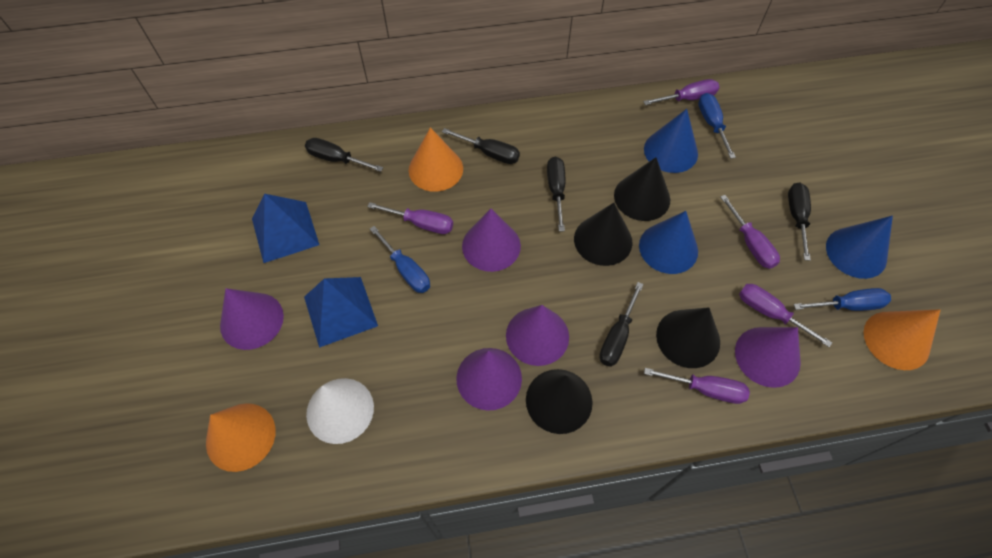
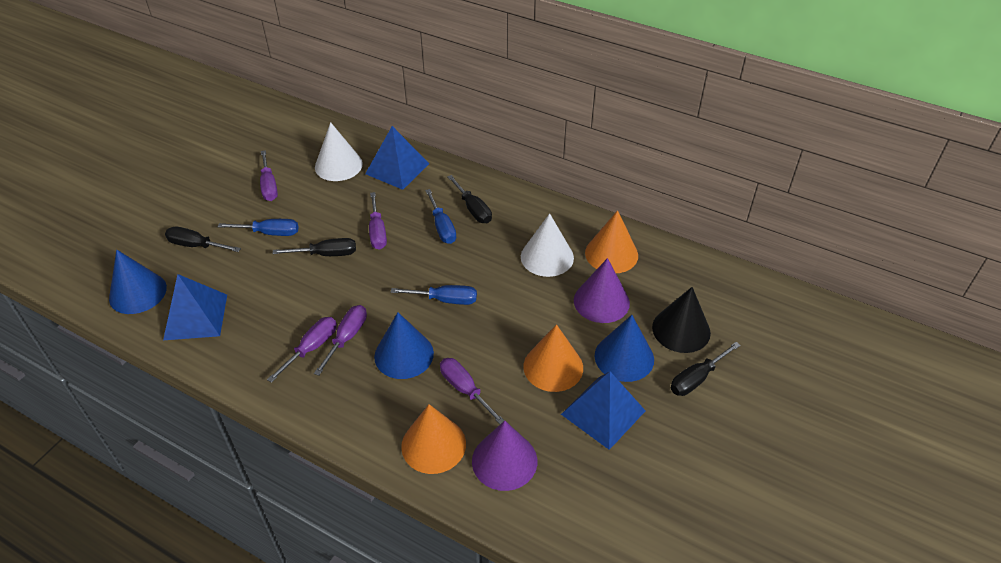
black cone: 4 -> 1
black screwdriver: 5 -> 4
blue pyramid: 2 -> 3
purple cone: 5 -> 2
white cone: 1 -> 2

